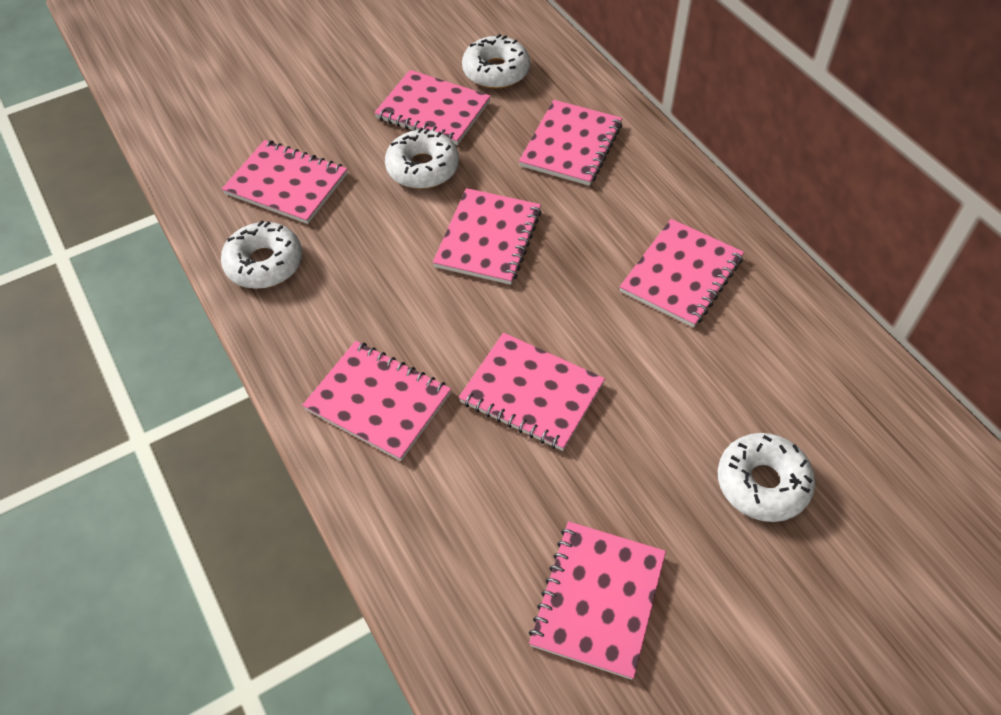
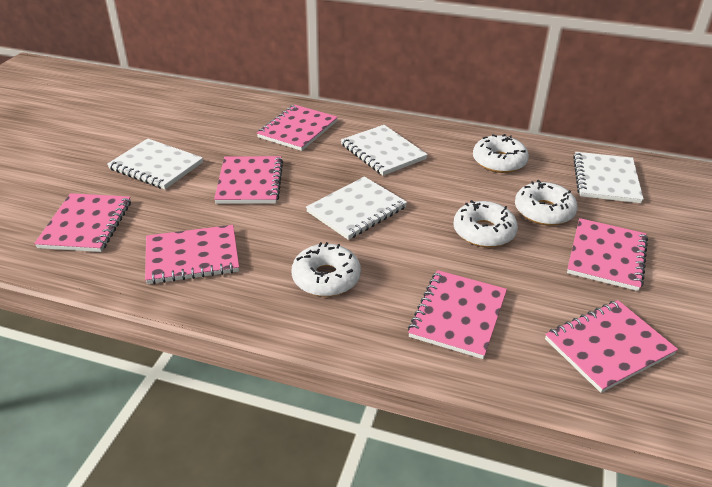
pink notebook: 8 -> 7
white notebook: 0 -> 4

